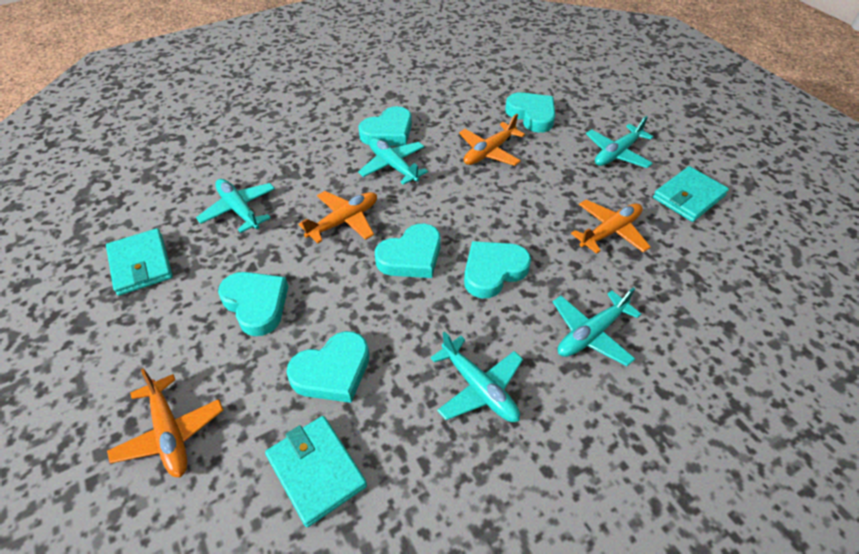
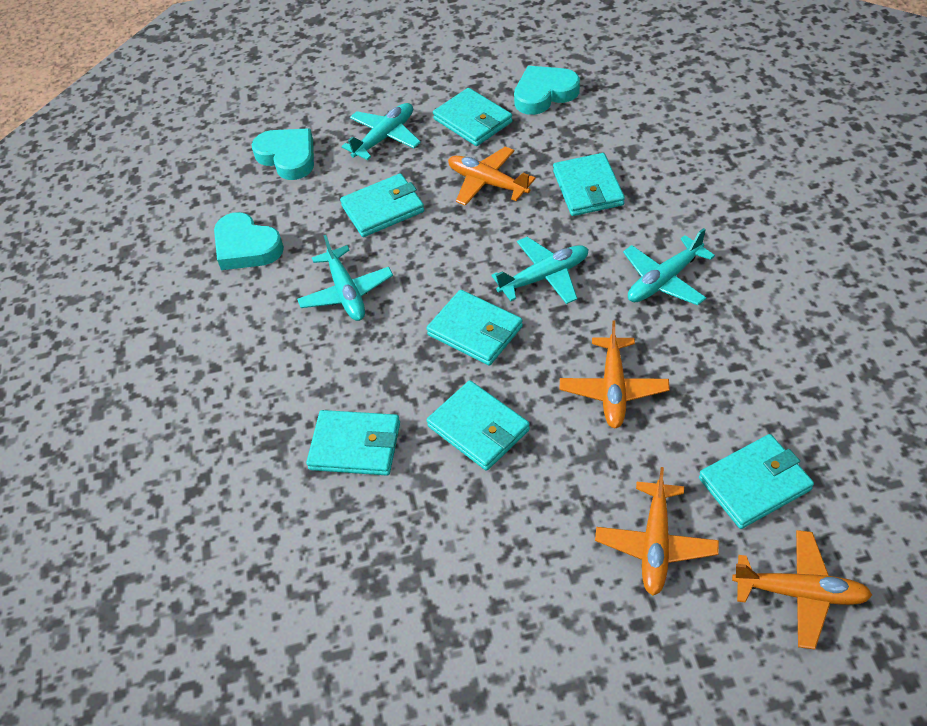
turquoise heart: 6 -> 3
turquoise plane: 5 -> 4
turquoise wallet: 3 -> 7

